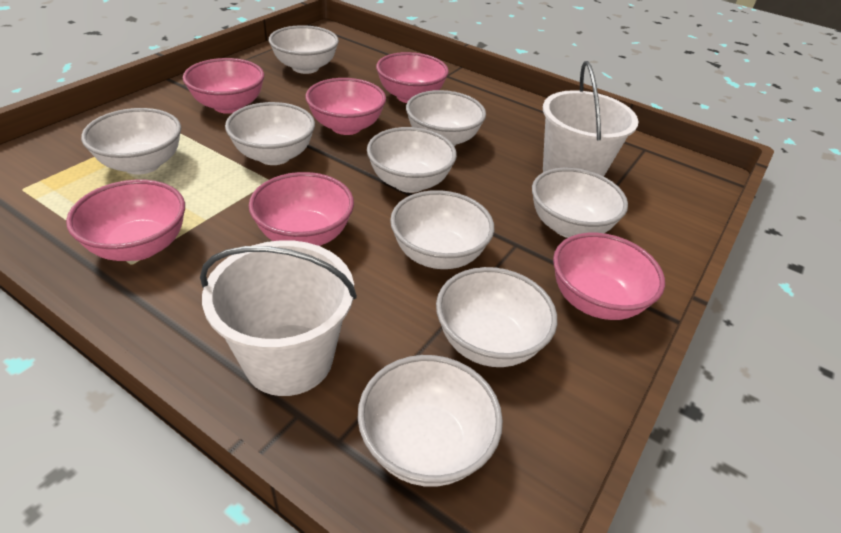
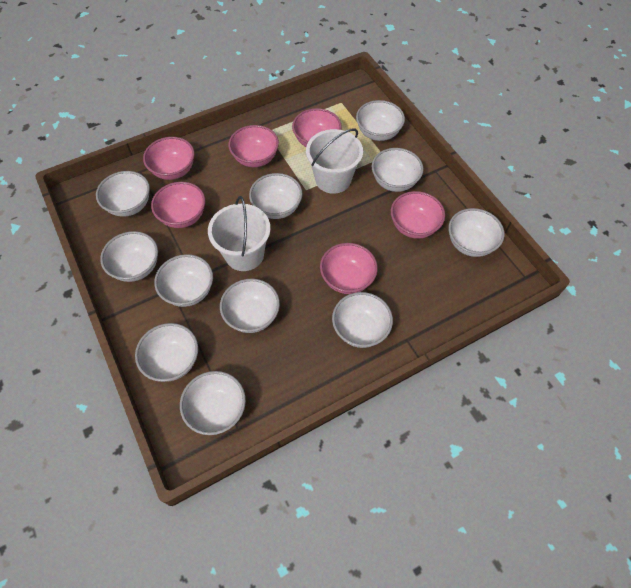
white bowl: 9 -> 11

